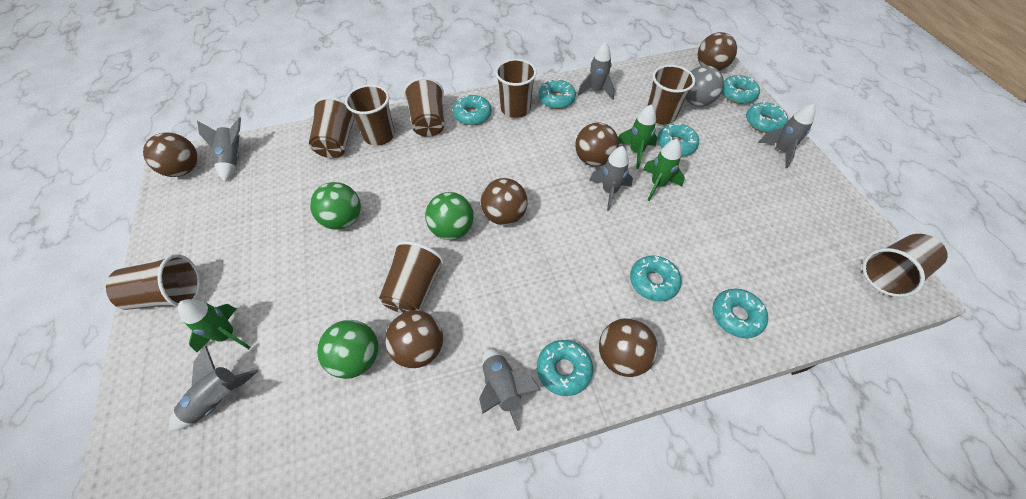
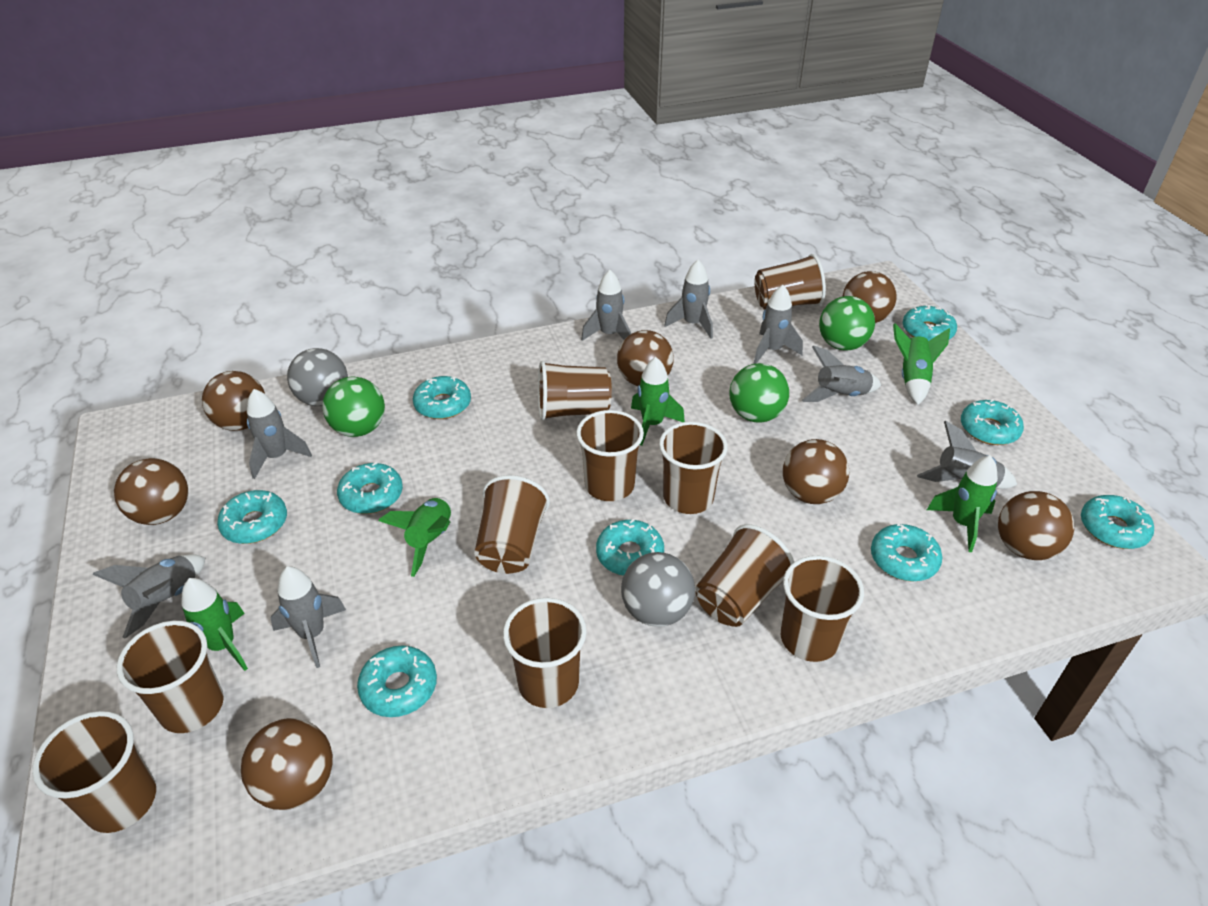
brown ball: 6 -> 7
brown cup: 8 -> 10
green rocket: 3 -> 5
grey ball: 1 -> 2
grey rocket: 6 -> 8
turquoise donut: 8 -> 9

